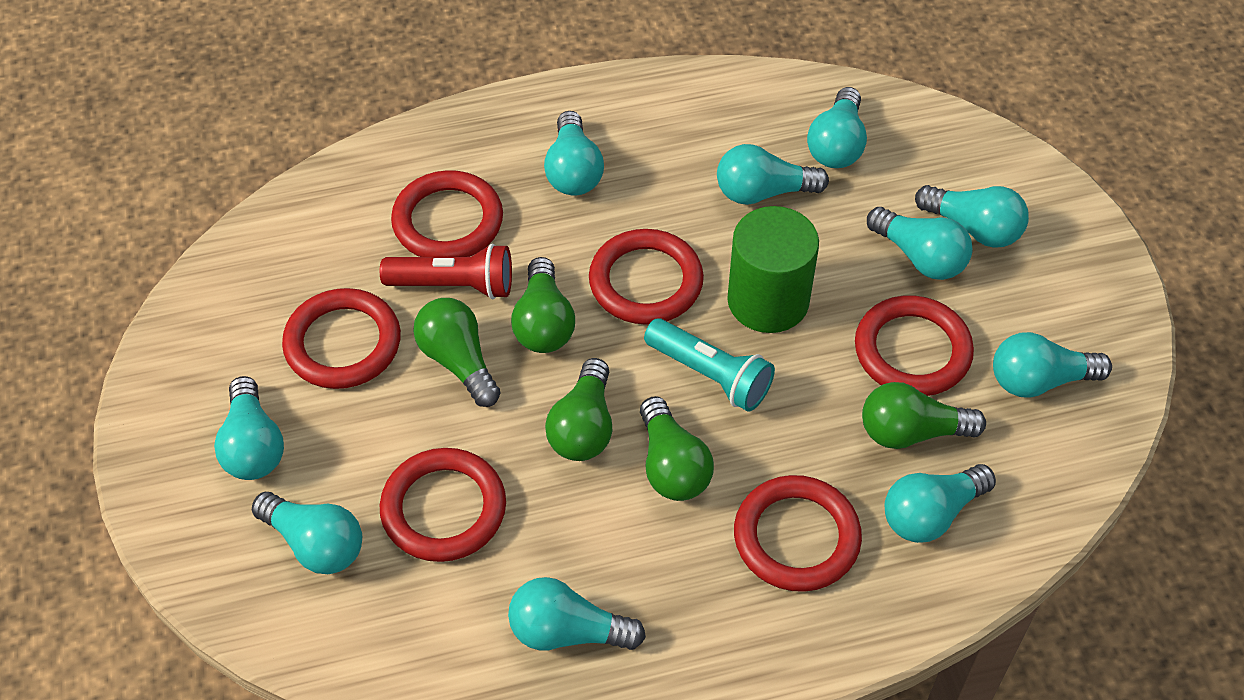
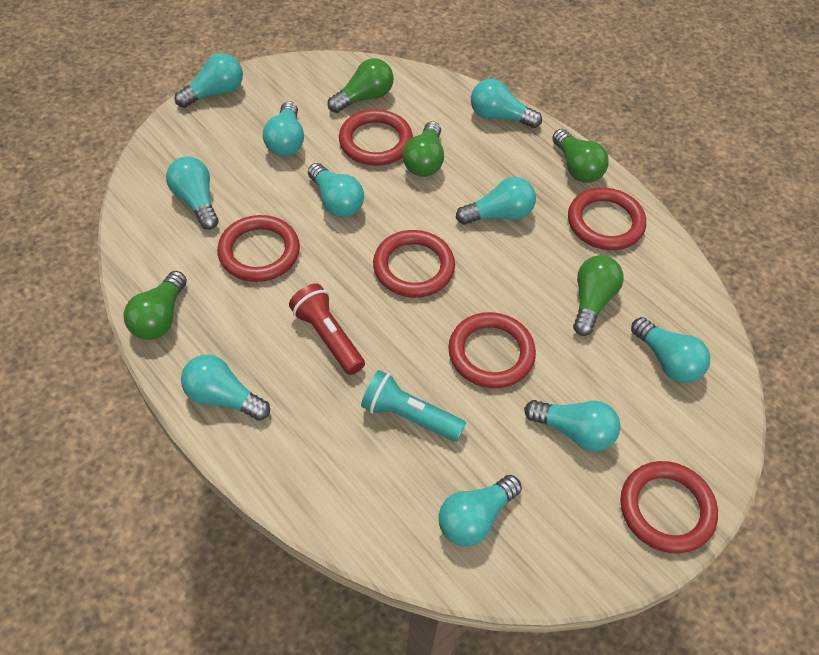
green cylinder: 1 -> 0

